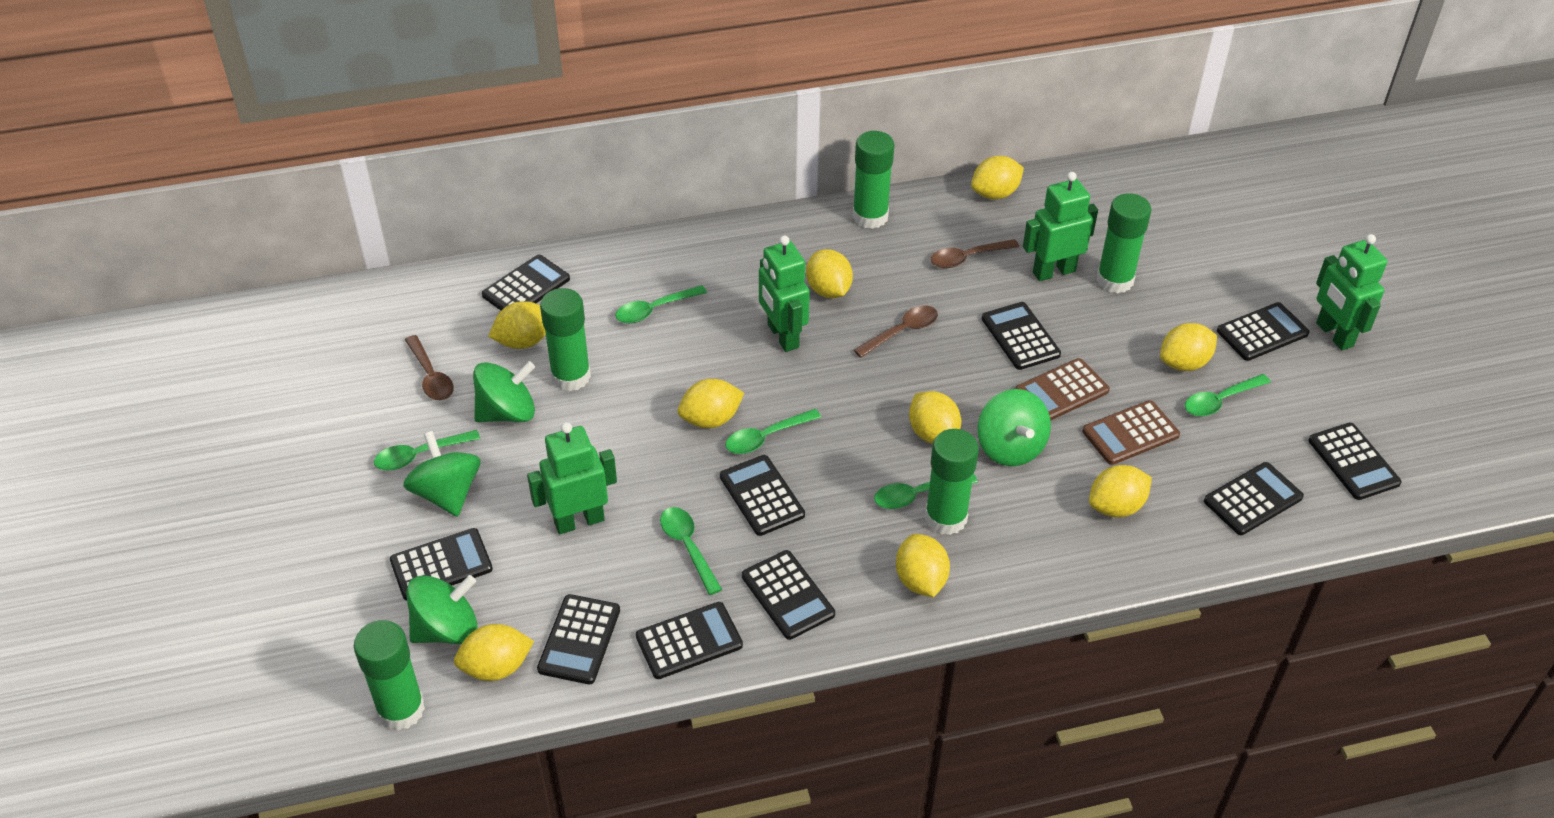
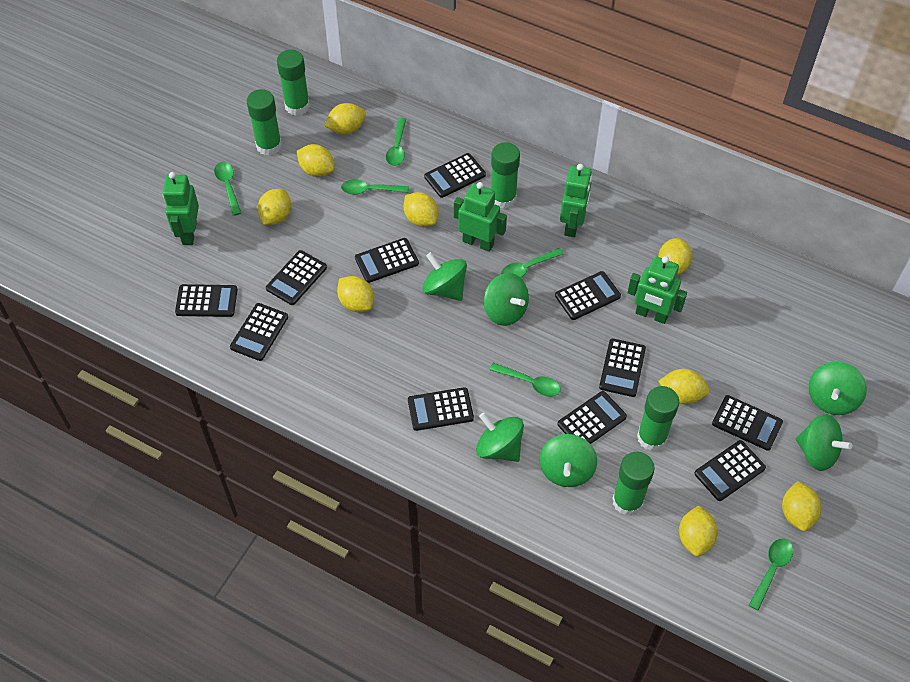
black calculator: 10 -> 11
brown calculator: 2 -> 0
brown spoon: 3 -> 0
green spinning top: 4 -> 6

